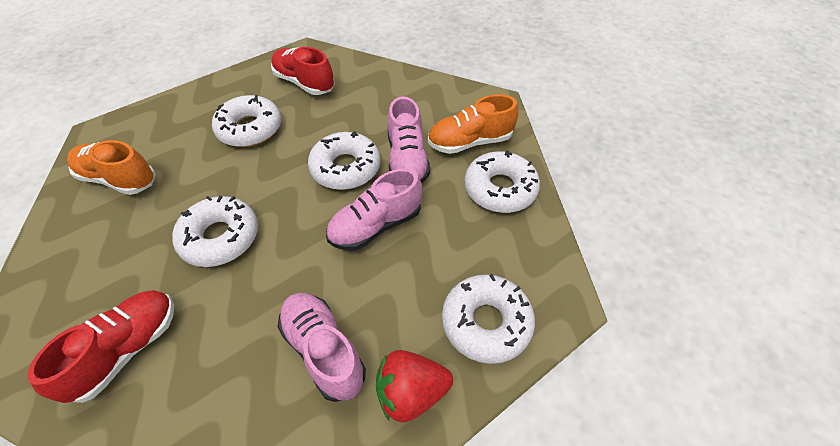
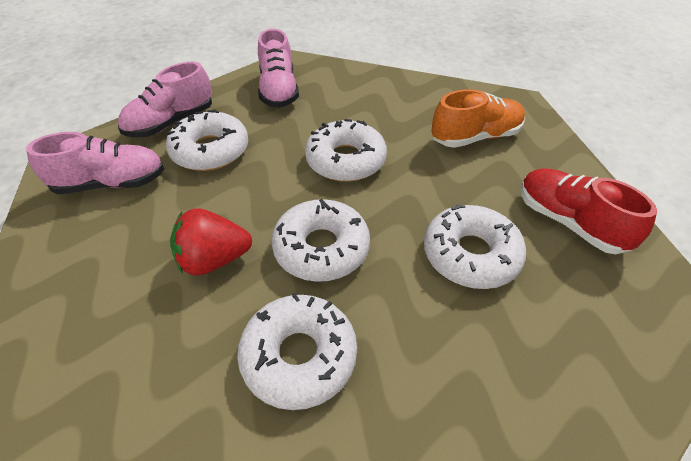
orange shoe: 2 -> 1
red shoe: 2 -> 1

